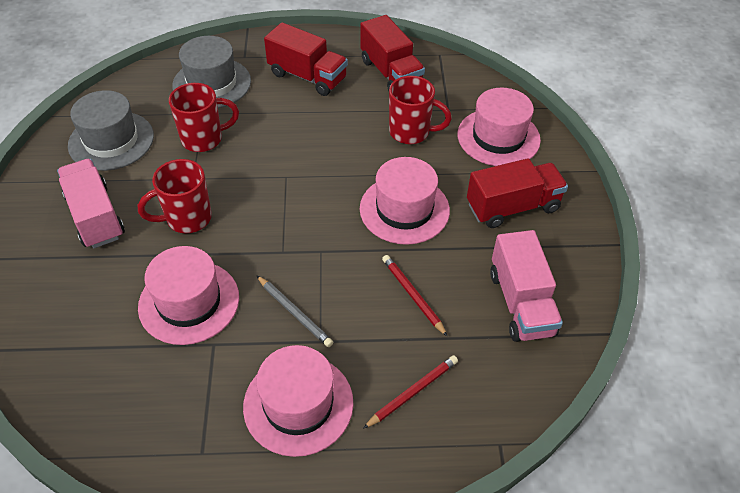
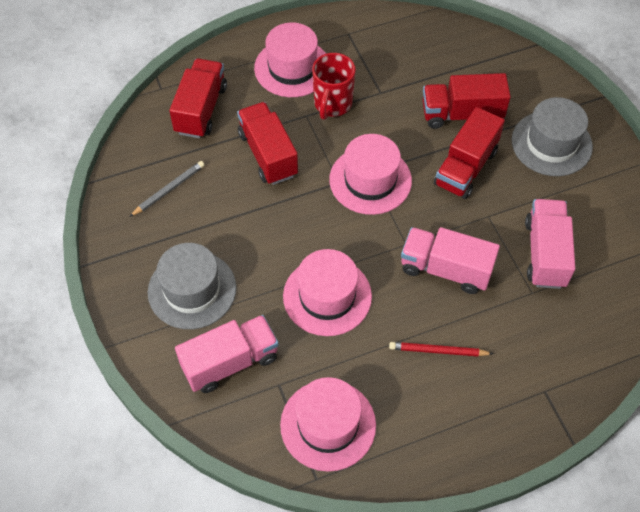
pink truck: 2 -> 3
red mug: 3 -> 1
red pencil: 2 -> 1
red truck: 3 -> 4

